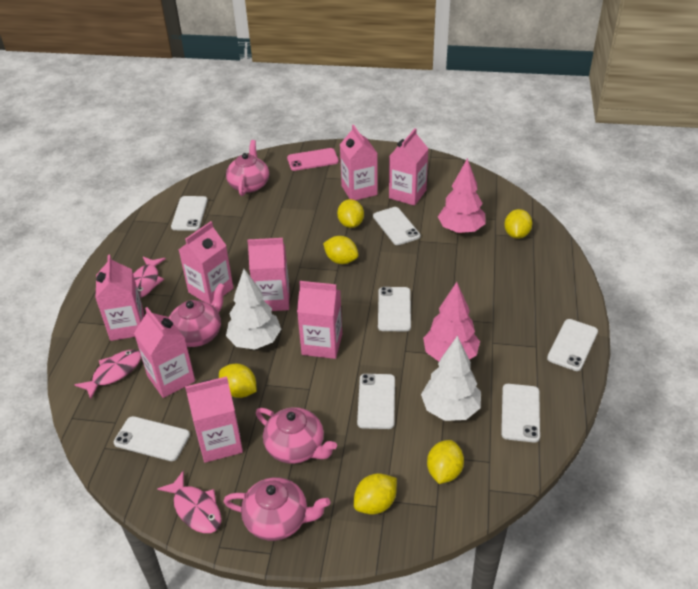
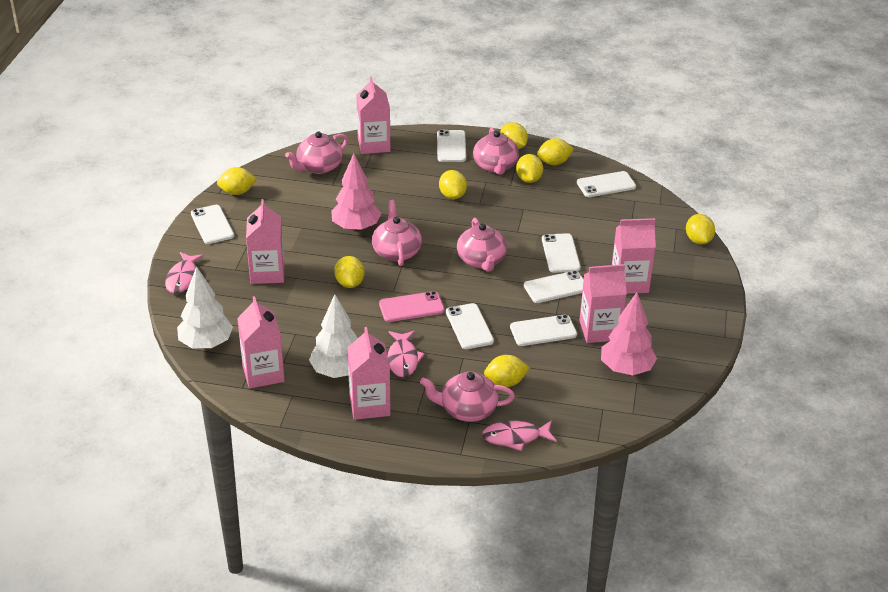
pink carton: 8 -> 6
pink teapot: 4 -> 5
yellow lemon: 6 -> 8

